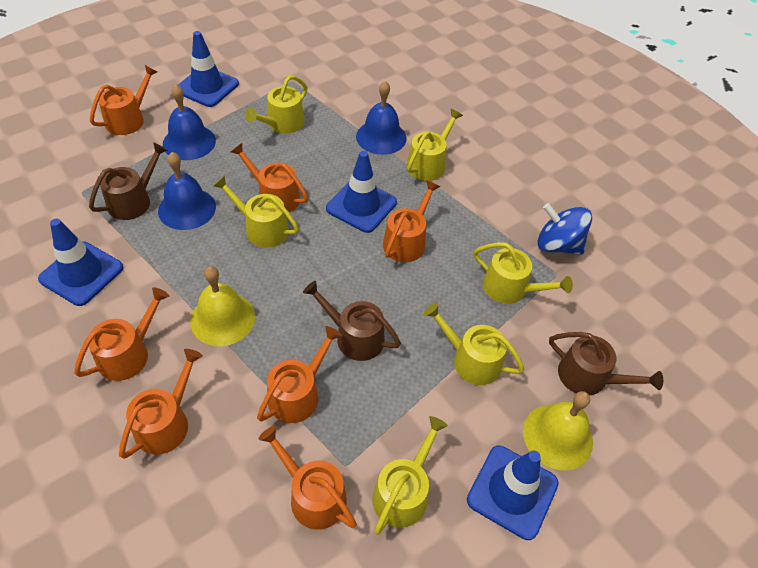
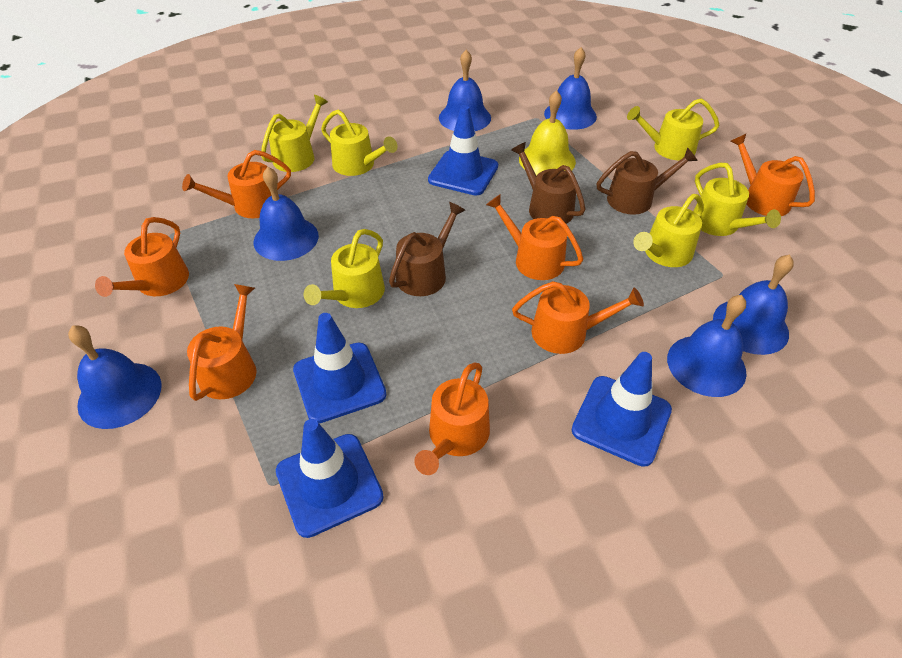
blue bell: 3 -> 6
blue spinning top: 1 -> 0
yellow bell: 2 -> 1

